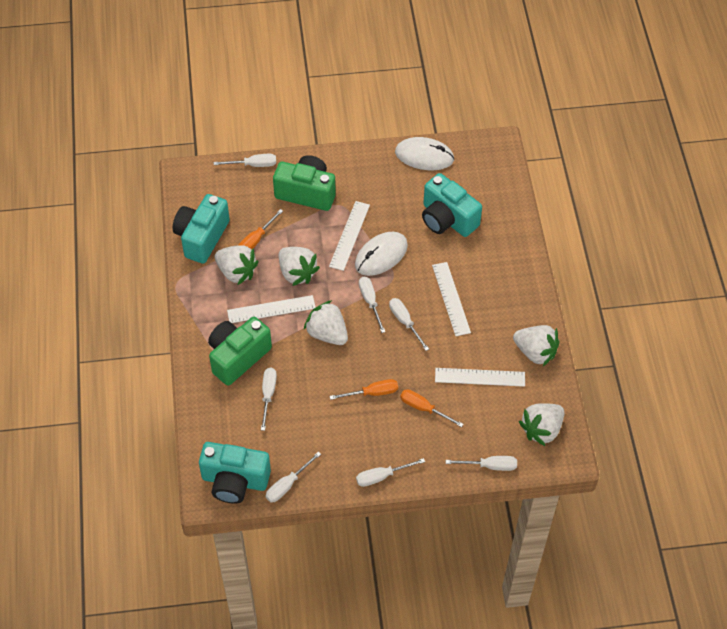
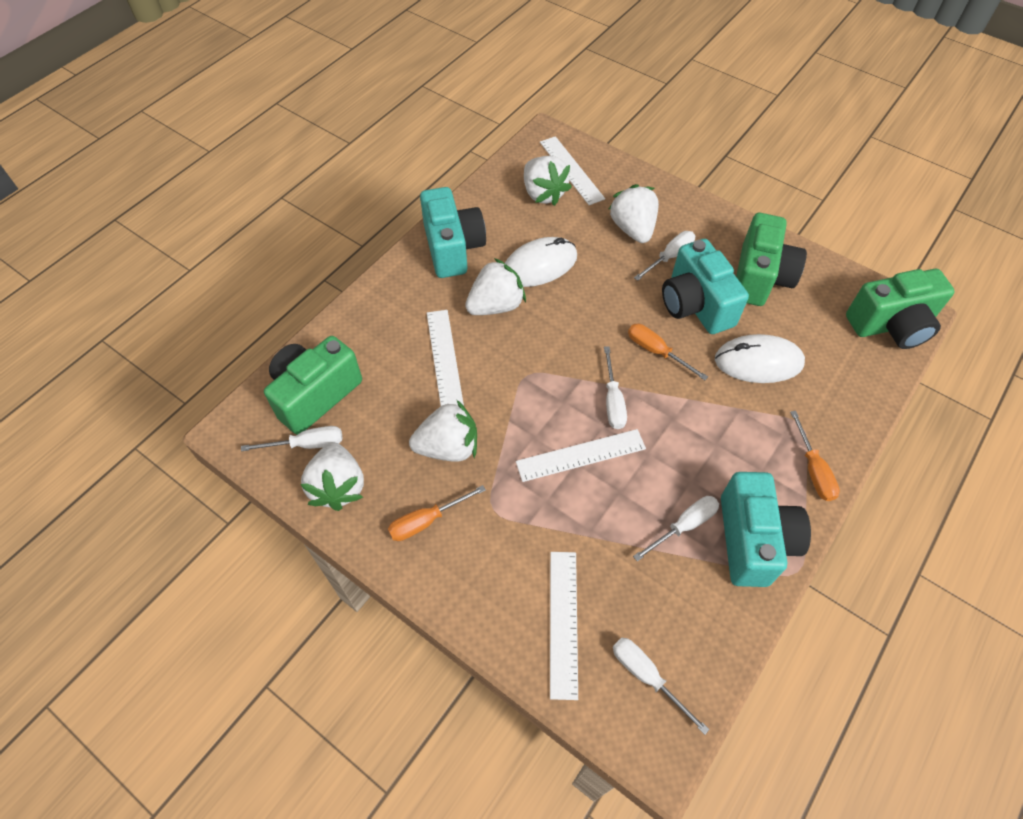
green camera: 2 -> 3
white screwdriver: 7 -> 5

